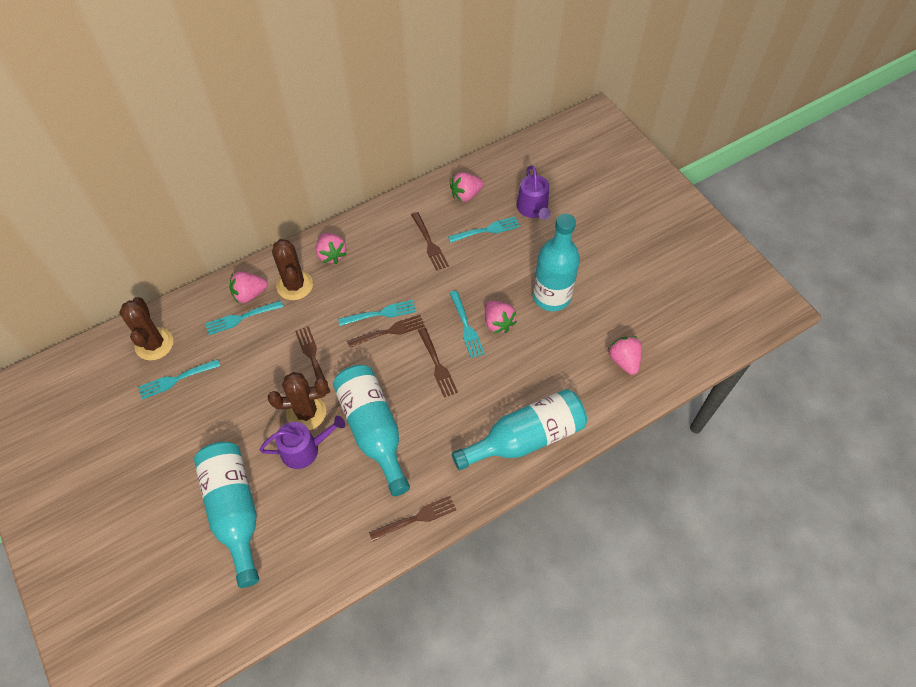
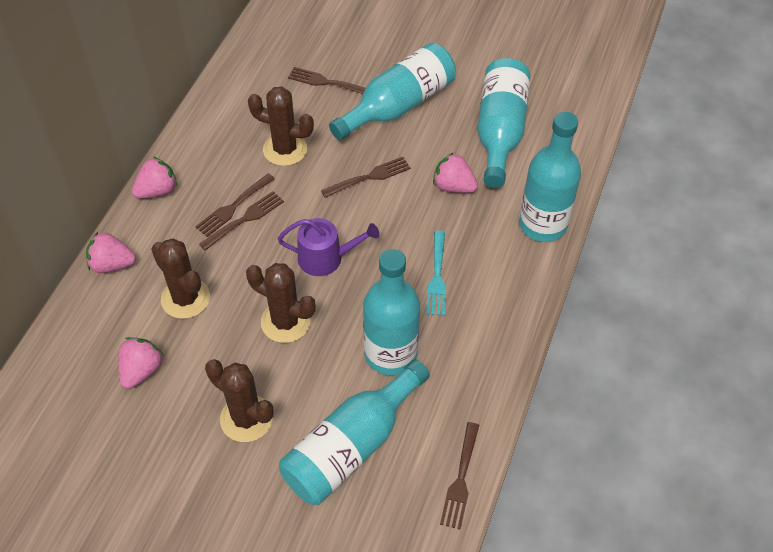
brown cactus: 3 -> 4
pink strawberry: 5 -> 4
purple watering can: 2 -> 1
turquoise bottle: 4 -> 5
turquoise fork: 5 -> 1

